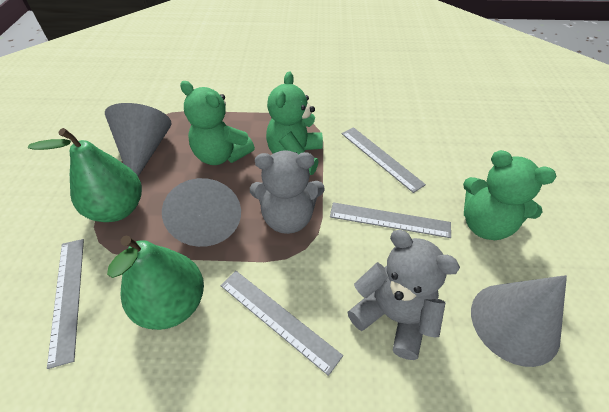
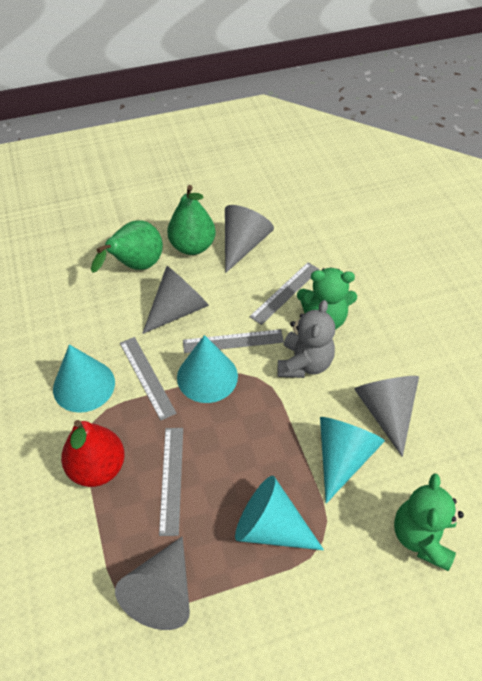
green teddy bear: 3 -> 2
grey cone: 3 -> 4
grey teddy bear: 2 -> 1
red pear: 0 -> 1
turquoise cone: 0 -> 4

